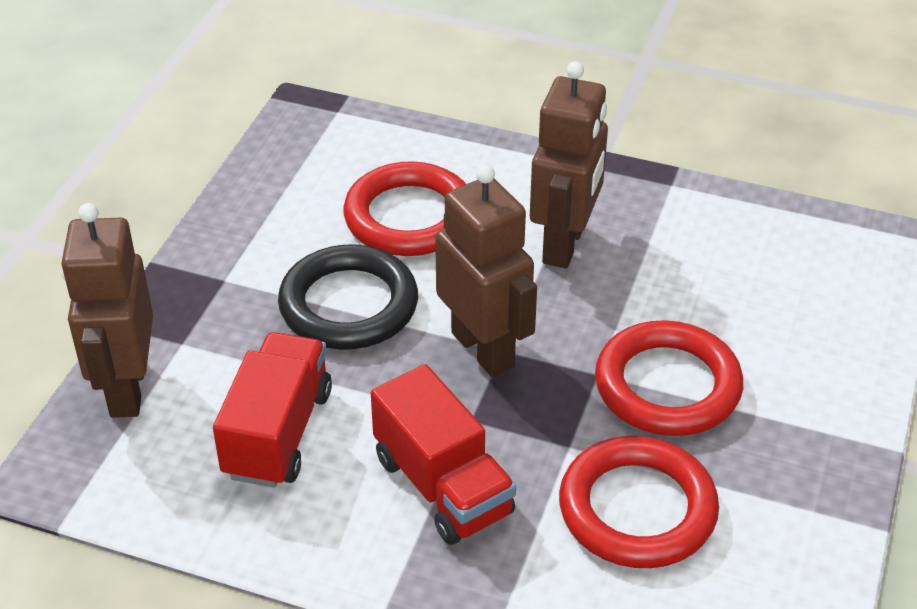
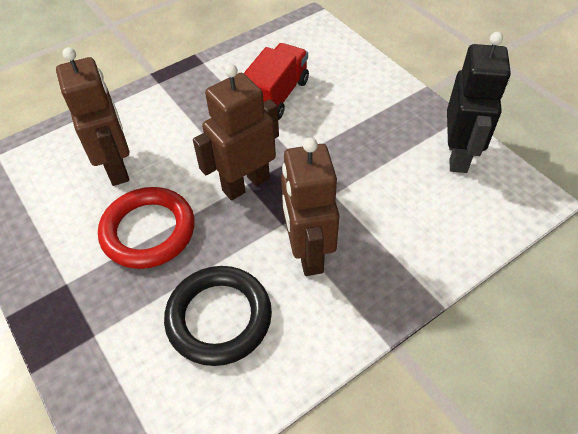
black robot: 0 -> 1
red ring: 3 -> 1
red truck: 2 -> 1

